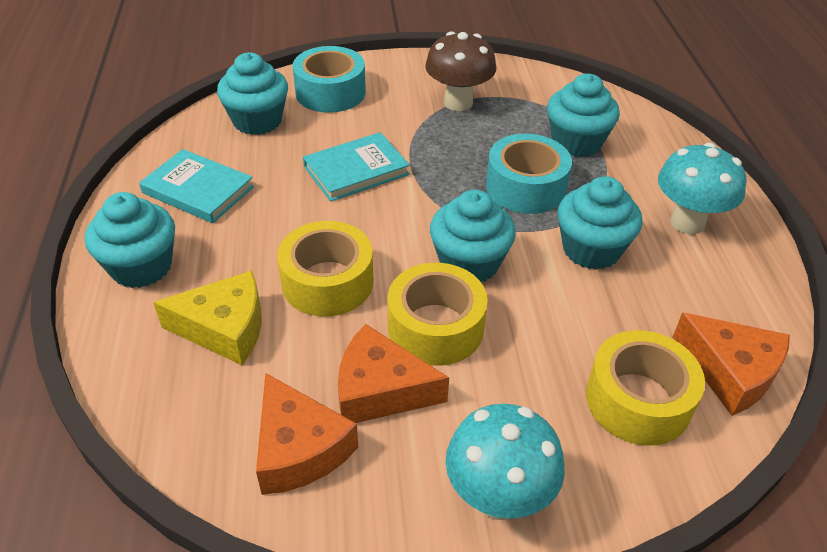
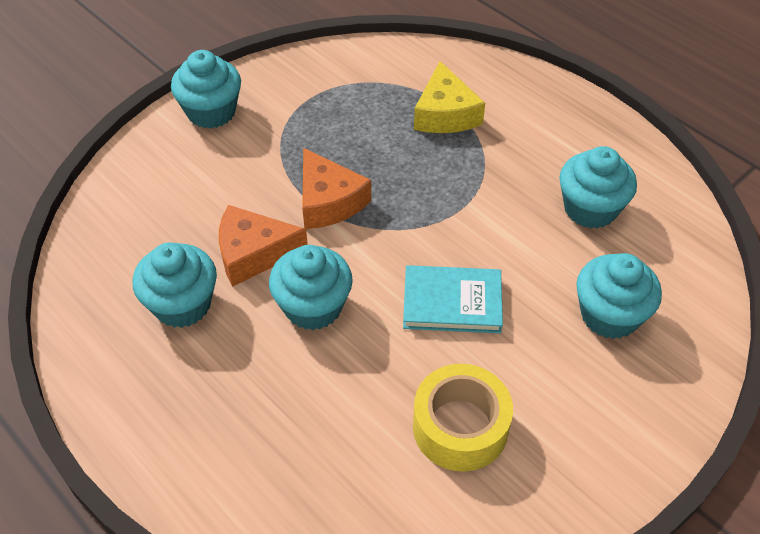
brown mushroom: 1 -> 0
orange cheese: 3 -> 2
turquoise book: 2 -> 1
turquoise mushroom: 2 -> 0
turquoise tape: 2 -> 0
yellow tape: 3 -> 1

